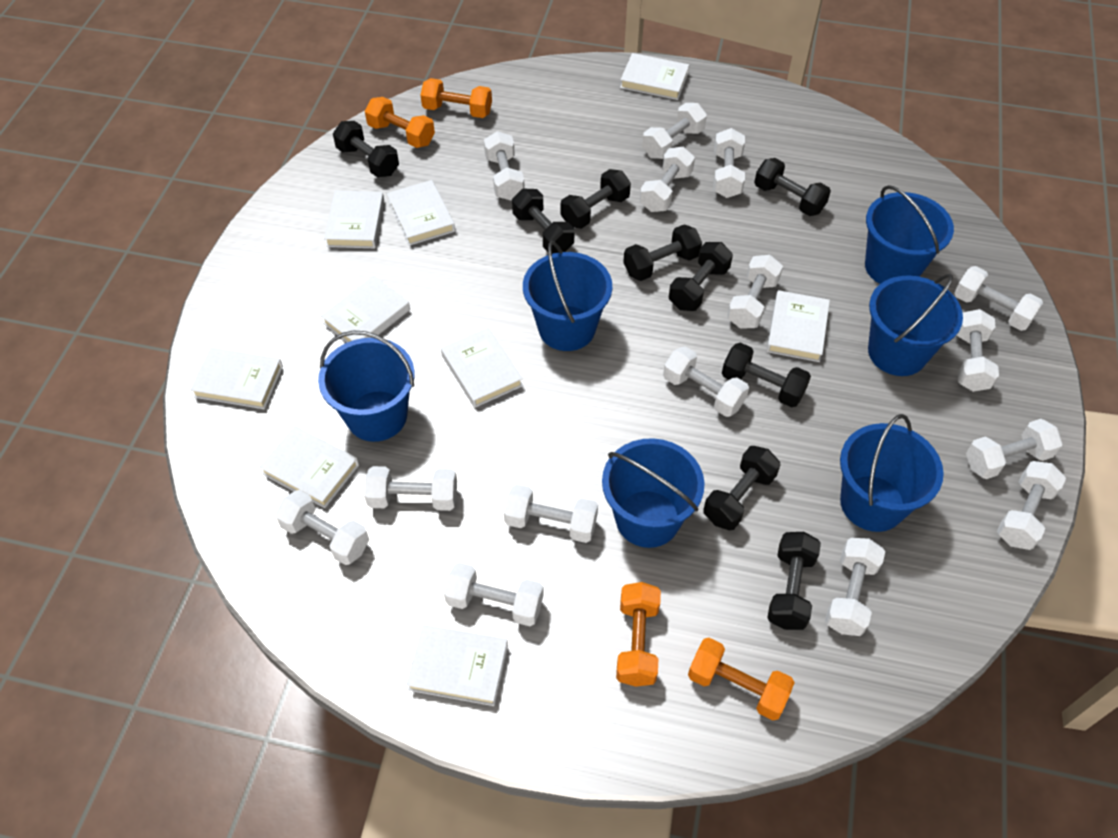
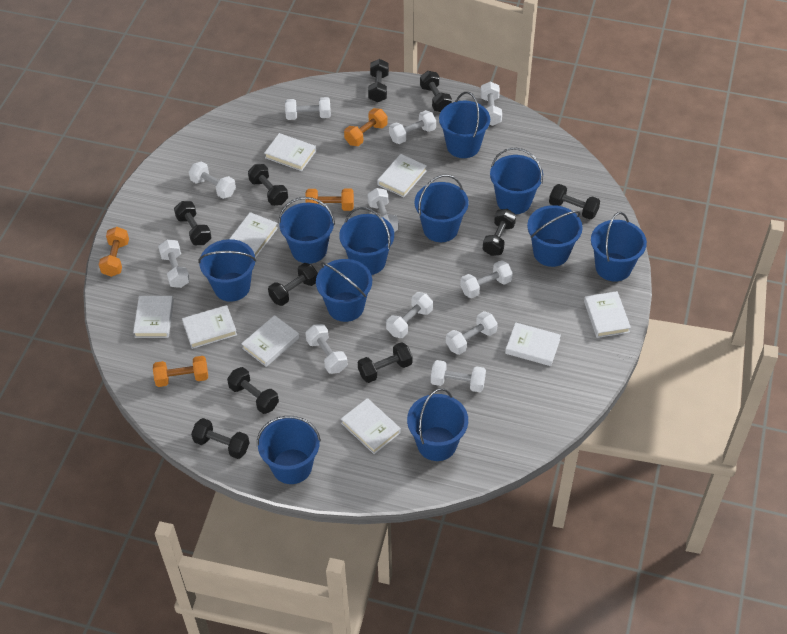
black dumbbell: 9 -> 10
blue bucket: 6 -> 11
white dumbbell: 15 -> 11

